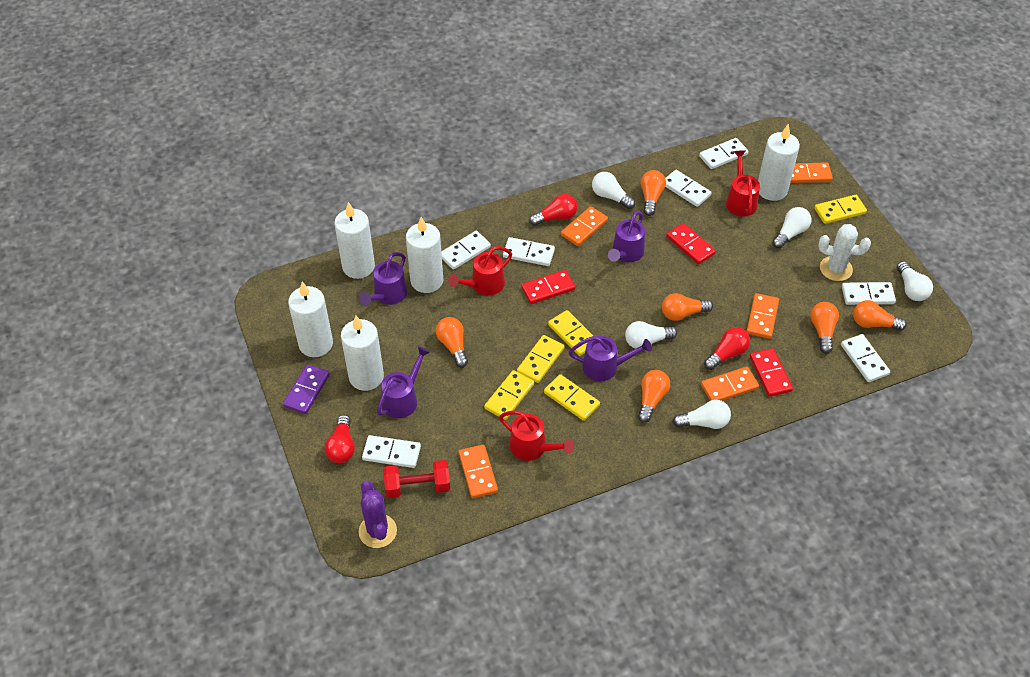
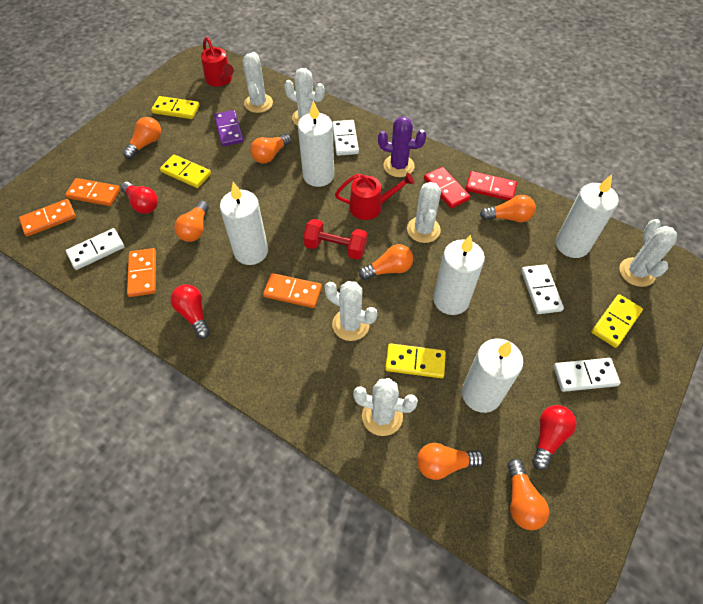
orange domino: 5 -> 4
orange light bulb: 6 -> 7
purple watering can: 4 -> 0
red domino: 3 -> 2
red watering can: 3 -> 2
white cactus: 1 -> 6
white domino: 7 -> 4
white light bulb: 5 -> 0
yellow domino: 5 -> 4

